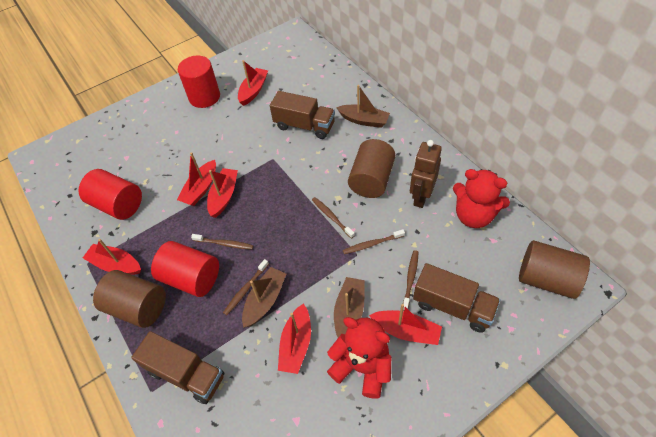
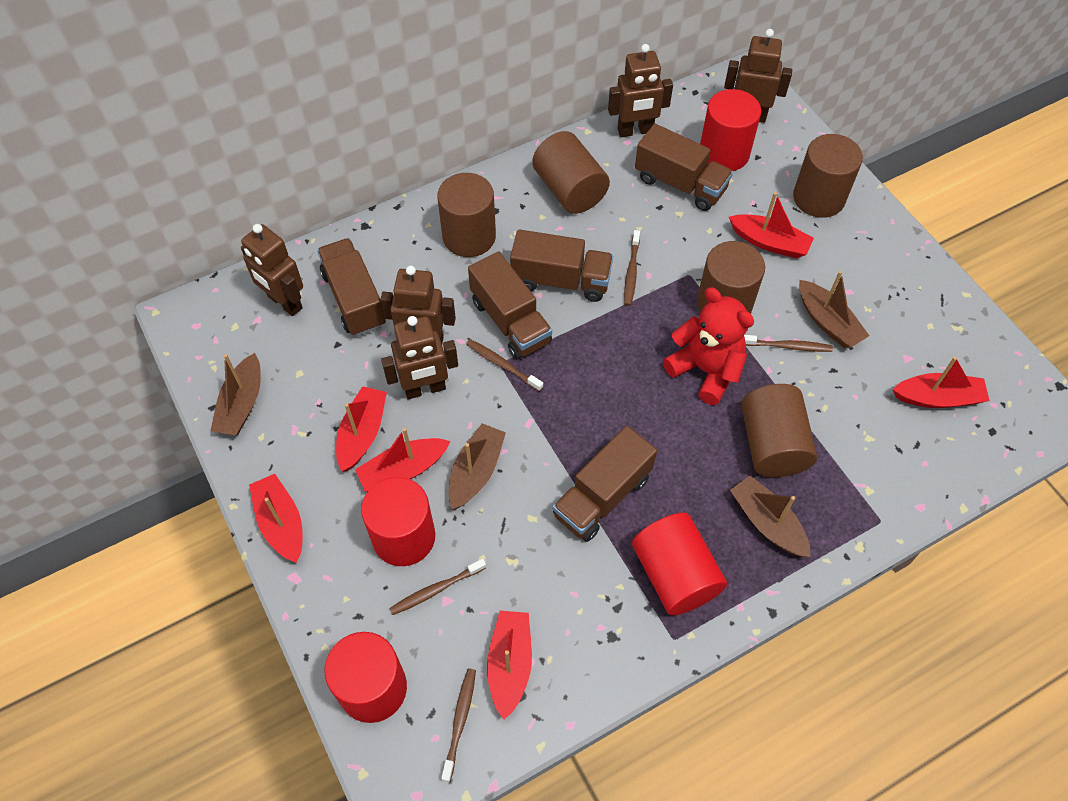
brown boat: 3 -> 4
brown cylinder: 3 -> 5
brown robot: 1 -> 5
brown truck: 3 -> 5
red cylinder: 3 -> 4
red teddy bear: 2 -> 1

